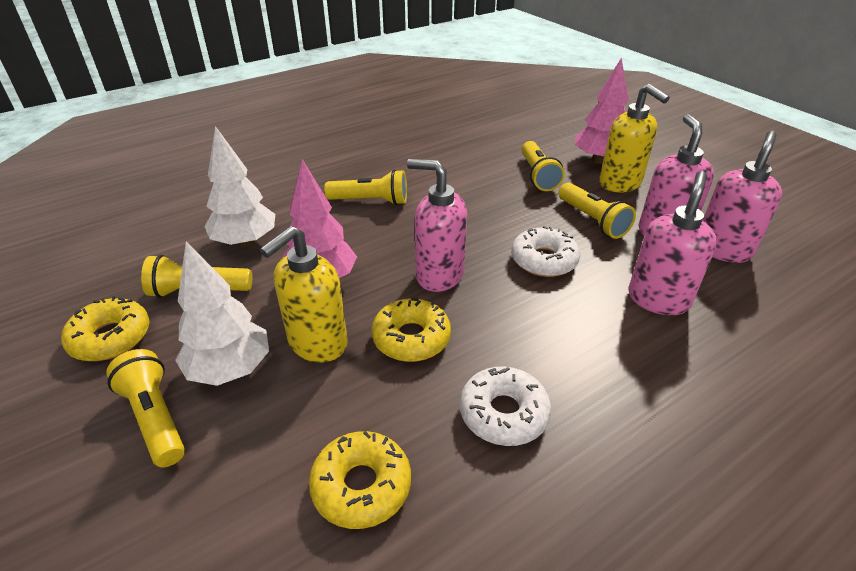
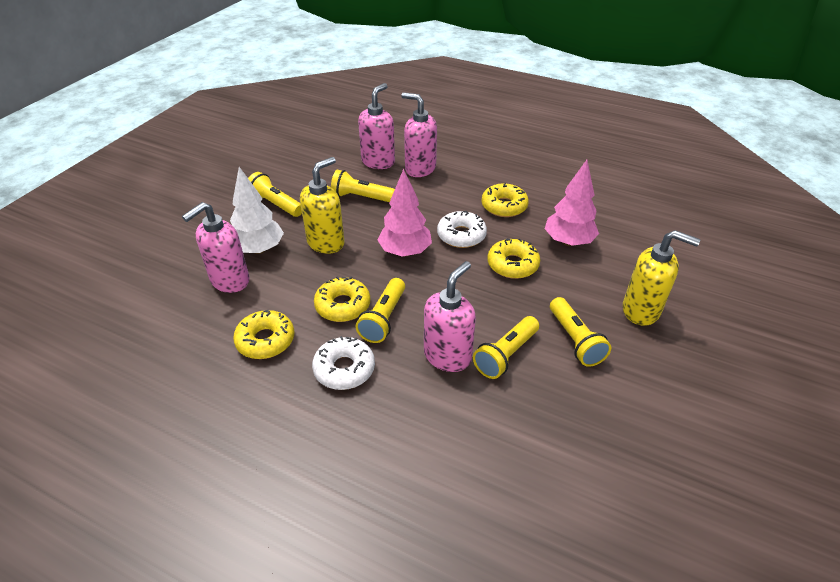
white tree: 2 -> 1
yellow donut: 3 -> 4

